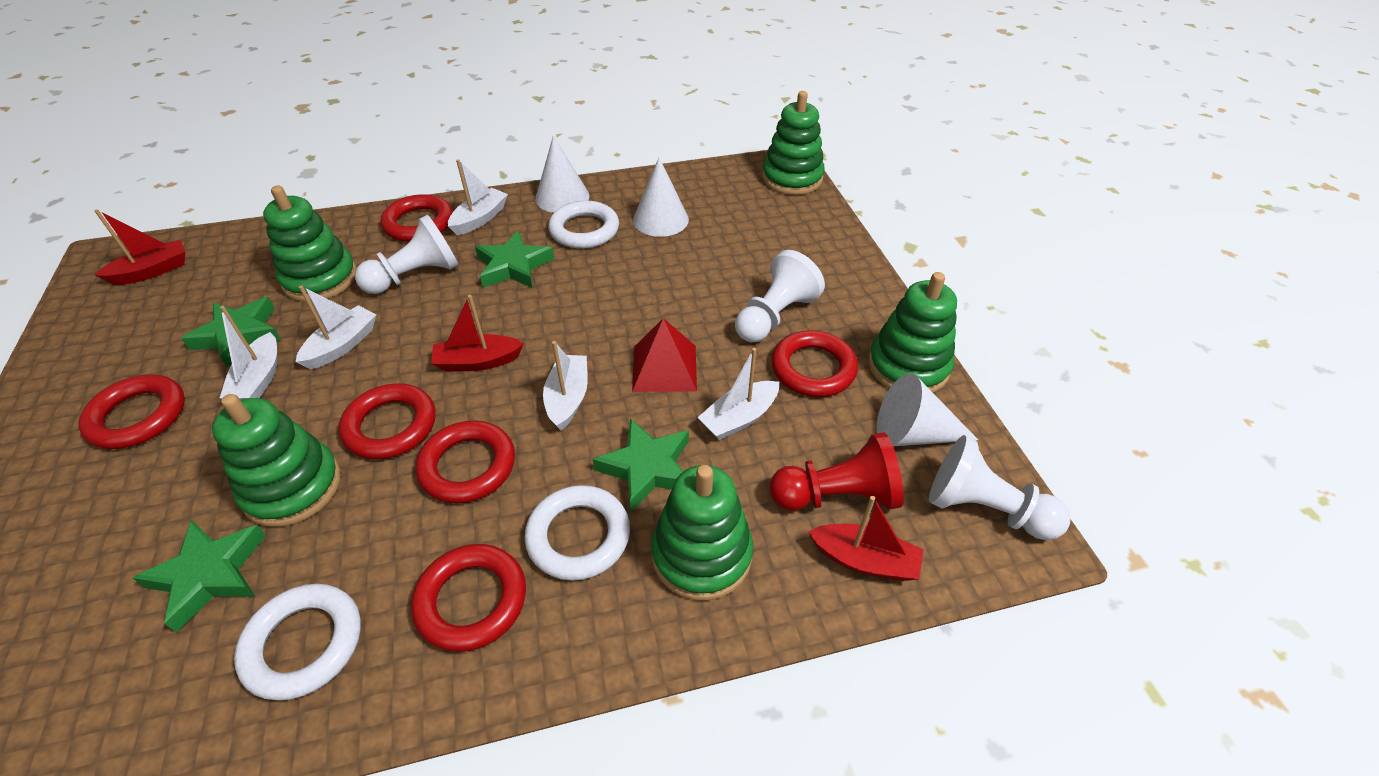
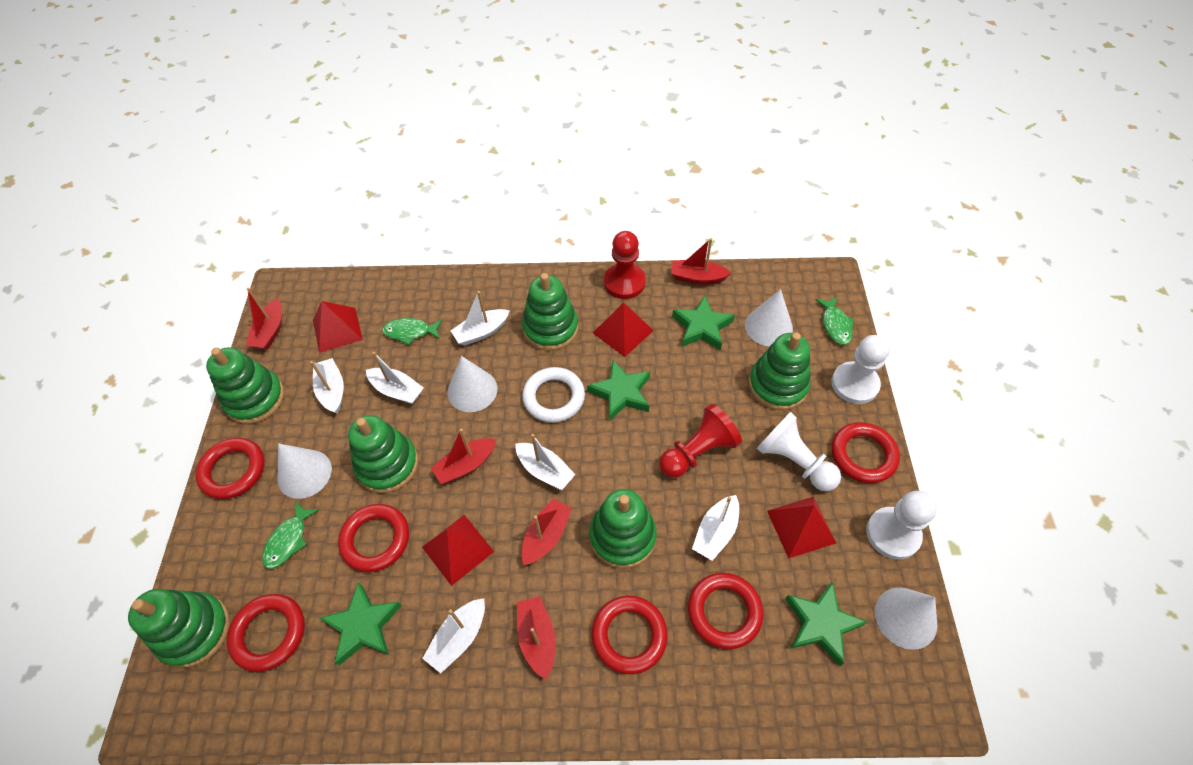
green fish: 0 -> 3
green stacking toy: 5 -> 6
red boat: 3 -> 5
red pawn: 1 -> 2
red pyramid: 1 -> 4
white boat: 5 -> 6
white cone: 3 -> 4
white ring: 3 -> 1

